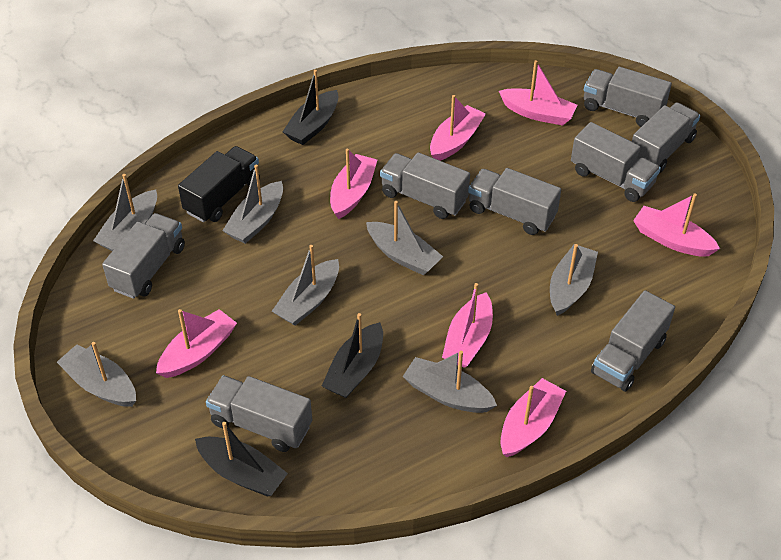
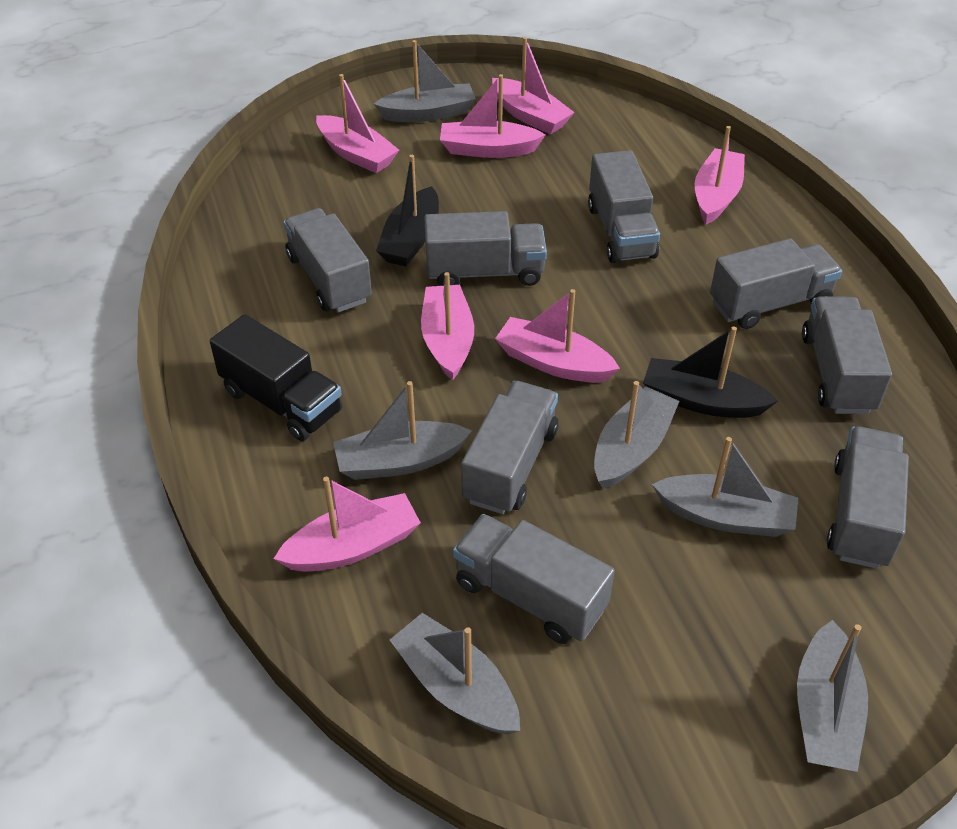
black boat: 3 -> 2
grey boat: 7 -> 6

